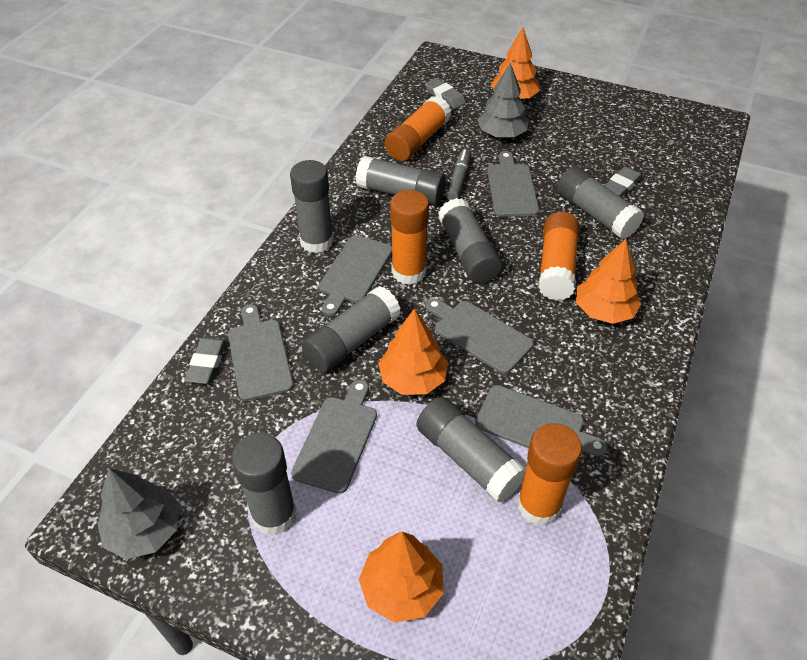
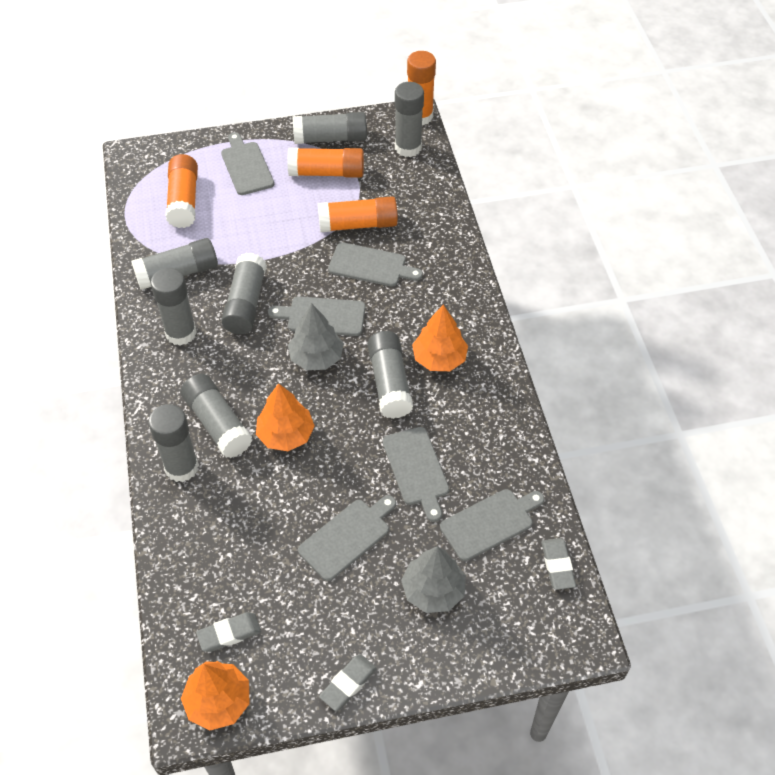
grey glue stick: 7 -> 8
grey marker: 1 -> 0
orange tree: 4 -> 3

